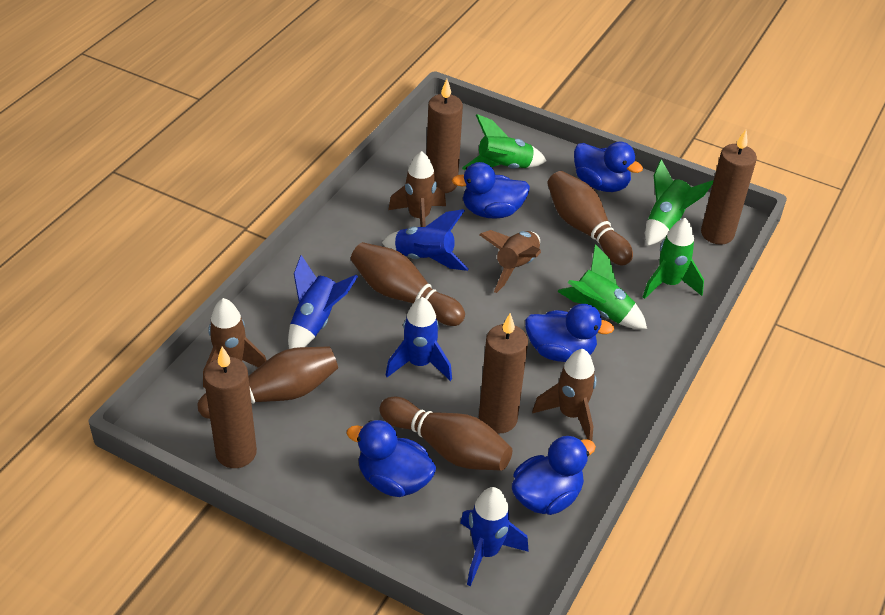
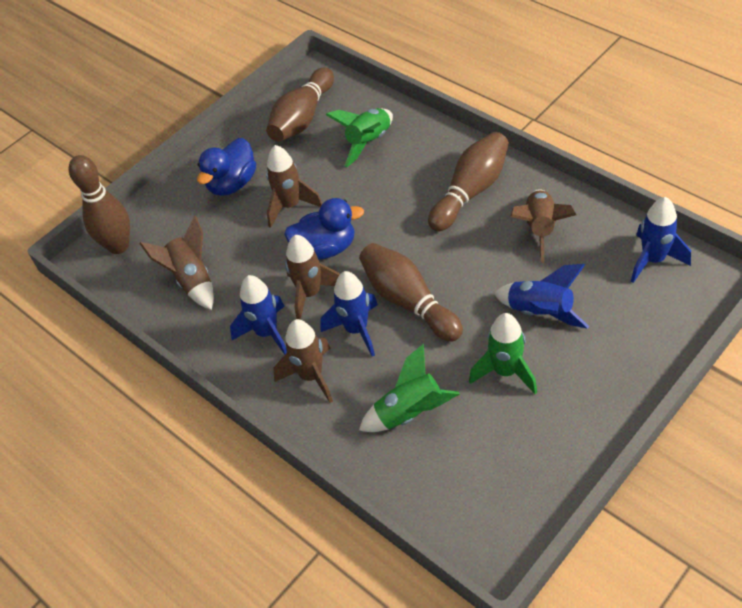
blue duck: 5 -> 2
brown candle: 4 -> 0
brown rocket: 4 -> 5
green rocket: 4 -> 3

